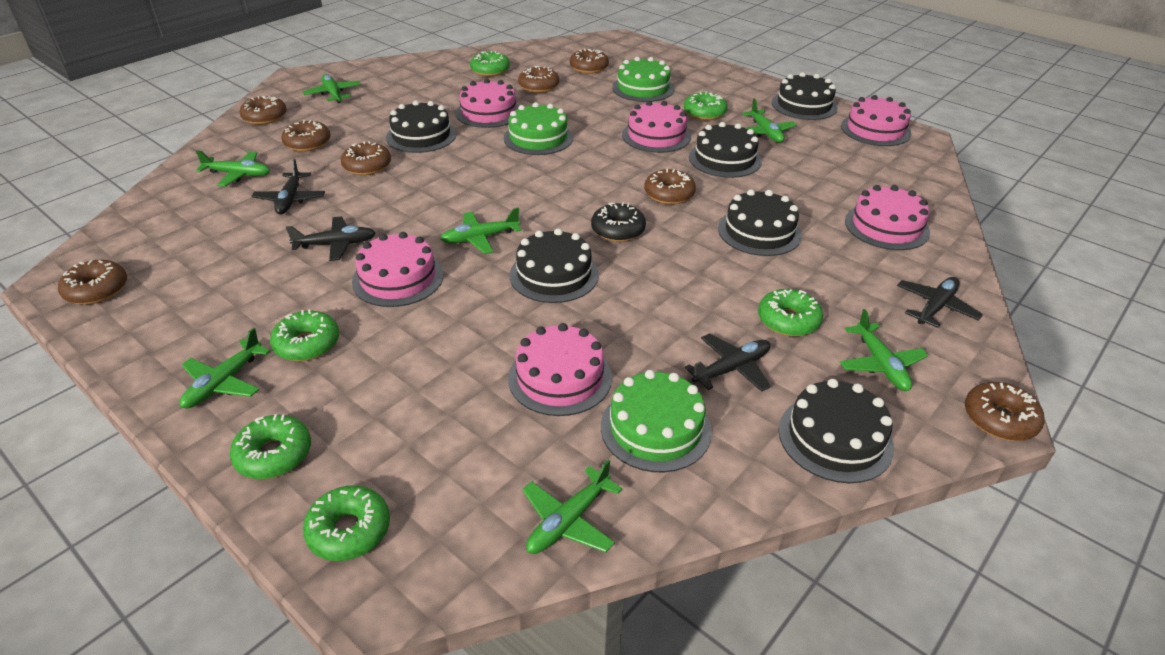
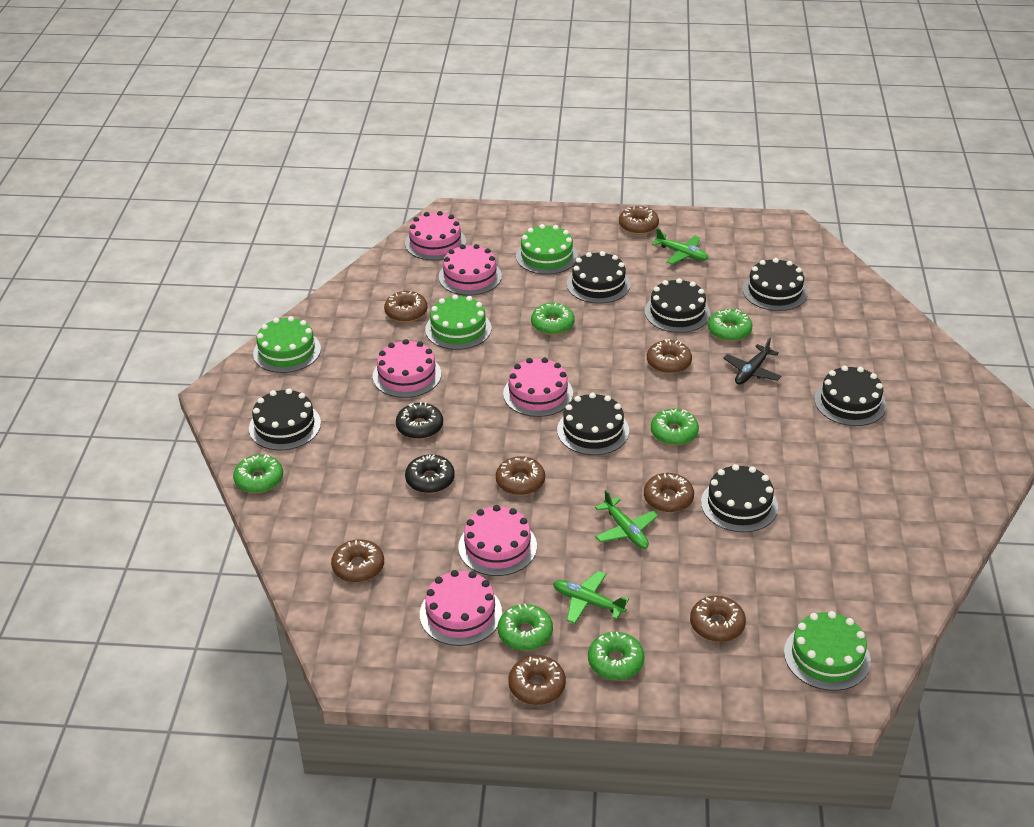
black cake: 6 -> 7
black donut: 1 -> 2
black plane: 4 -> 1
green cake: 3 -> 4
green plane: 7 -> 3

